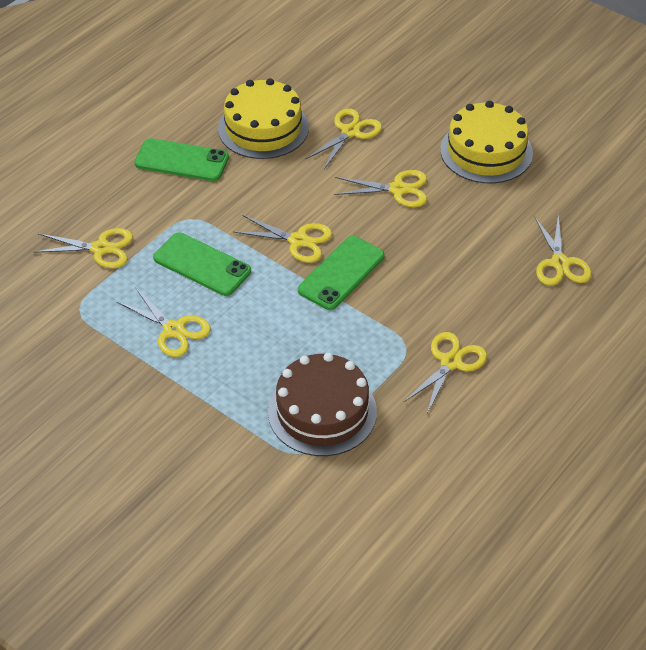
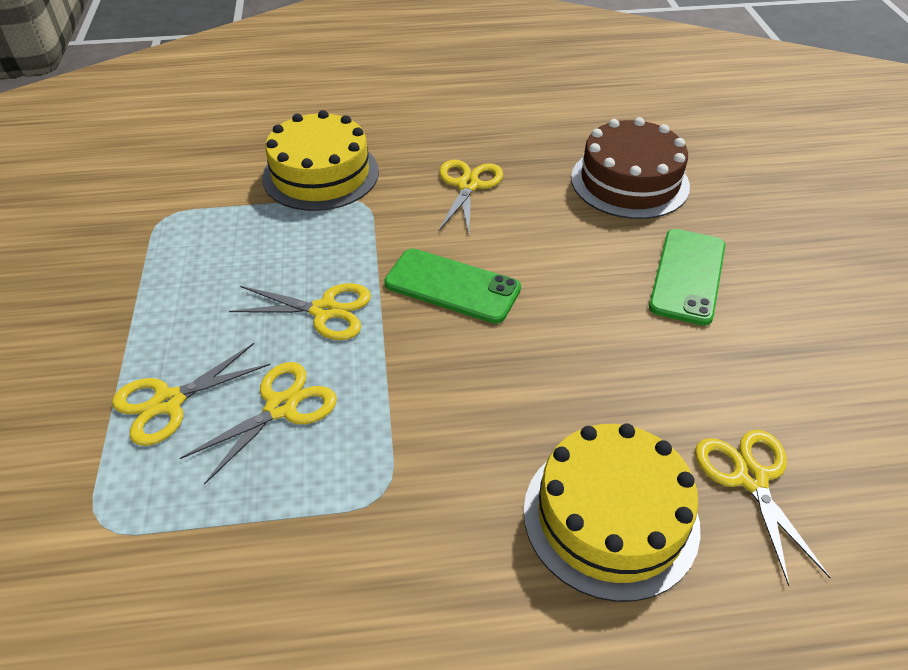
green phone: 3 -> 2
yellow scissors: 7 -> 5

